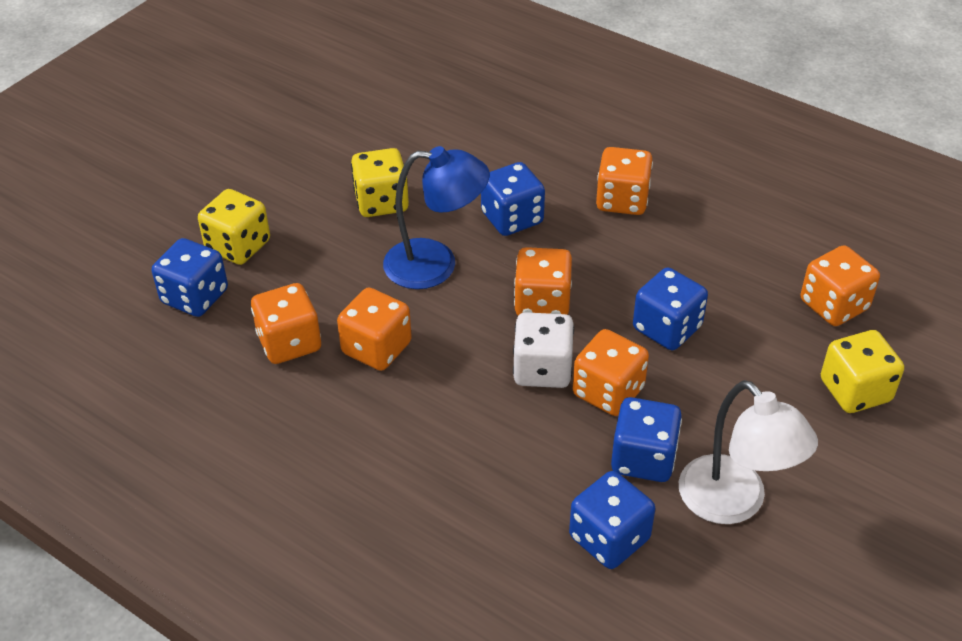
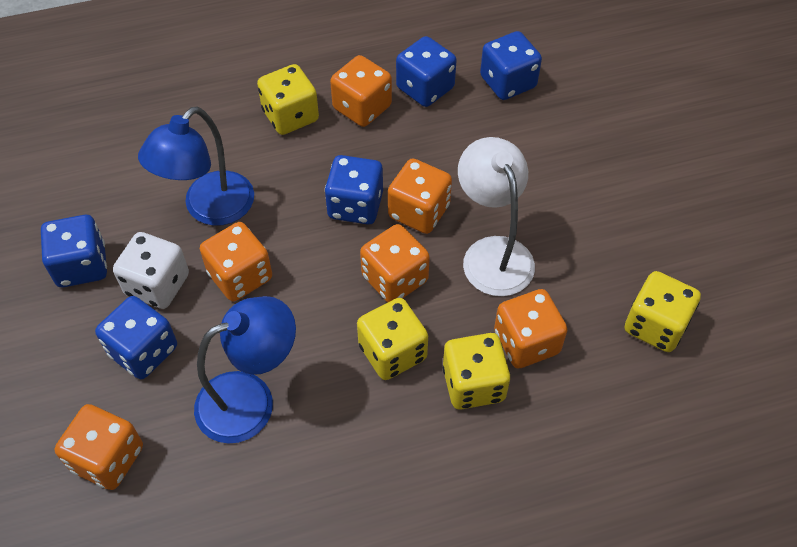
blue lamp: 1 -> 2
yellow dice: 3 -> 4

